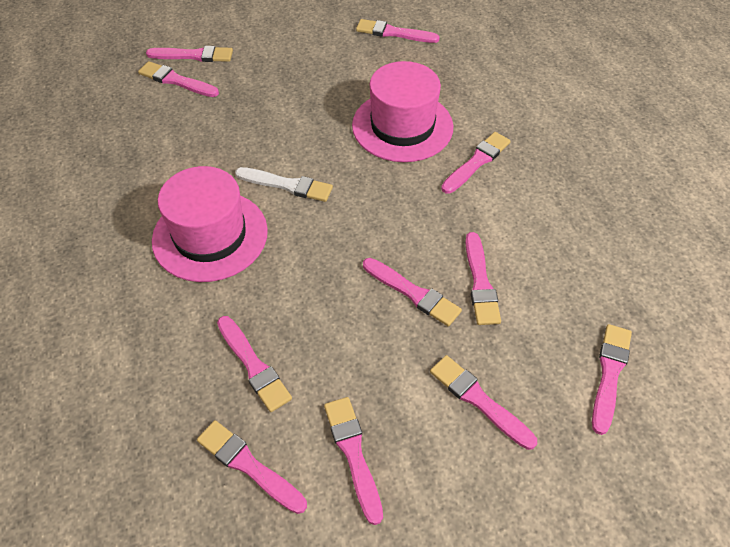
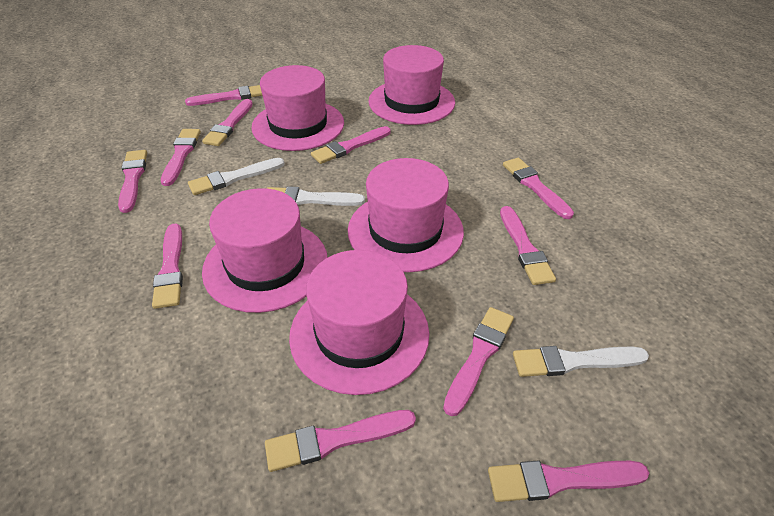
pink hat: 2 -> 5
white brush: 1 -> 3

